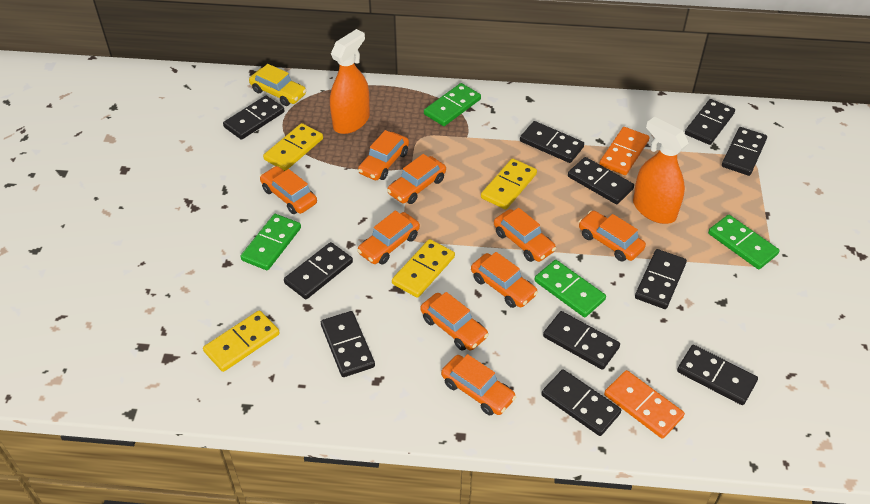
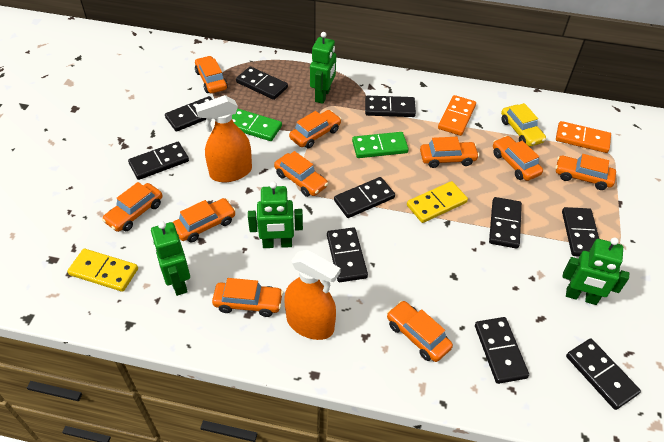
black domino: 11 -> 10
green domino: 4 -> 2
green robot: 0 -> 4
orange car: 9 -> 10
yellow domino: 4 -> 2

